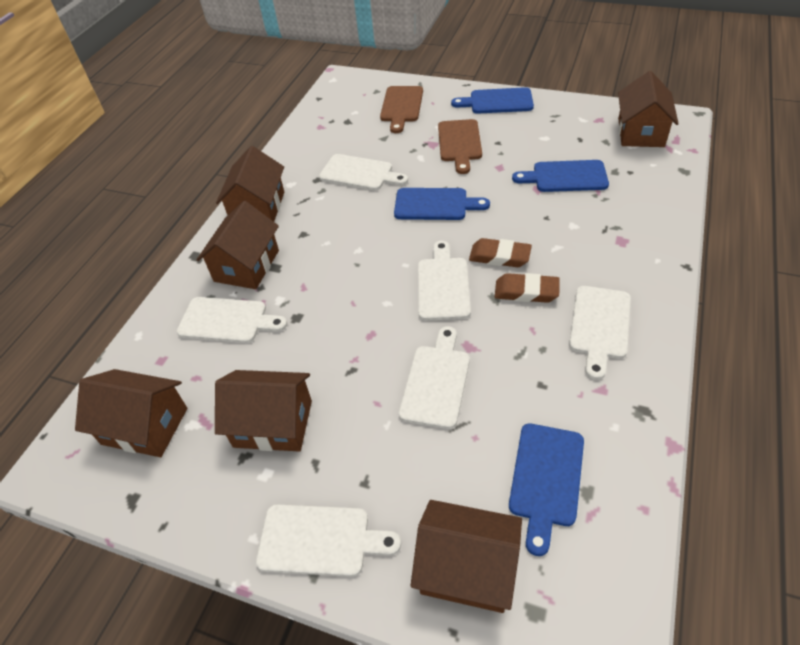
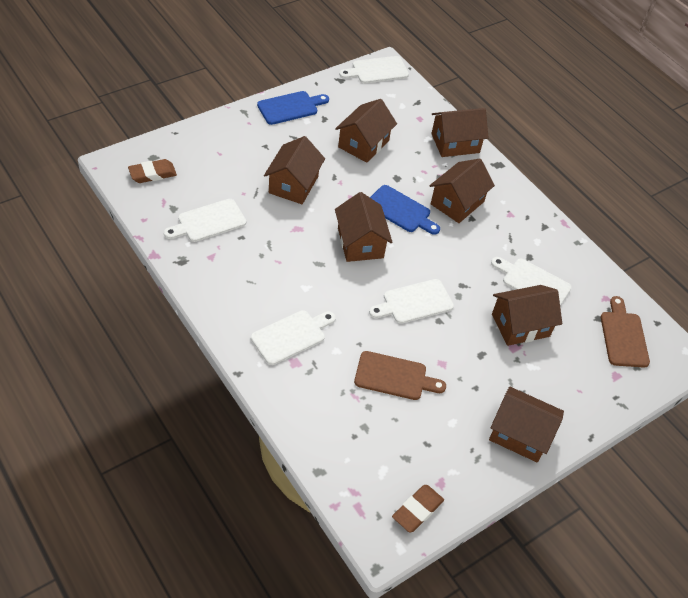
blue cutting board: 4 -> 2
brown house: 6 -> 7
white cutting board: 6 -> 5

